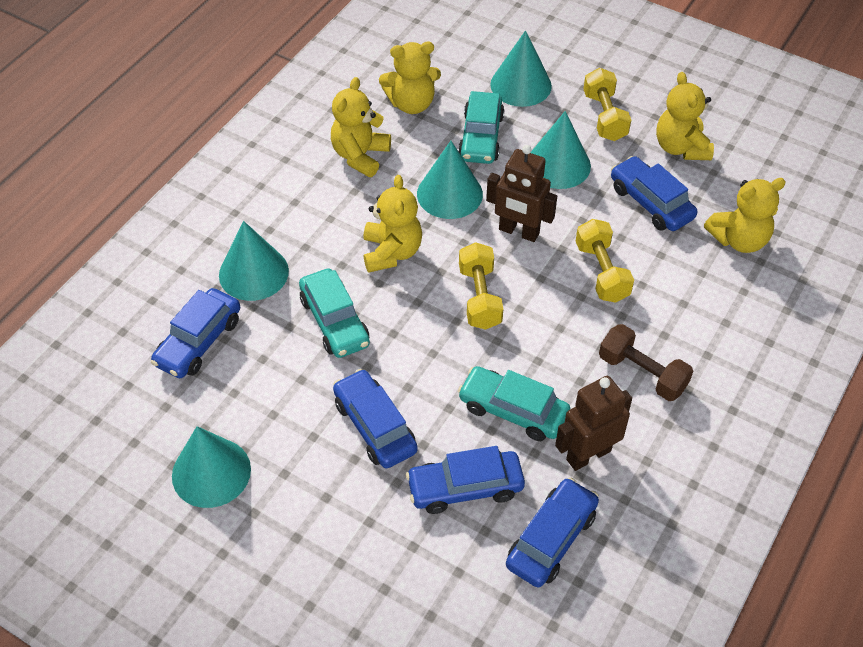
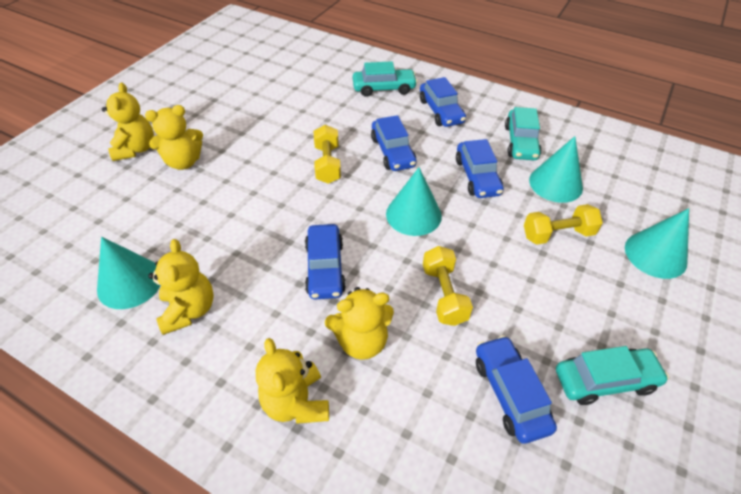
brown dumbbell: 1 -> 0
brown robot: 2 -> 0
turquoise cone: 5 -> 4

